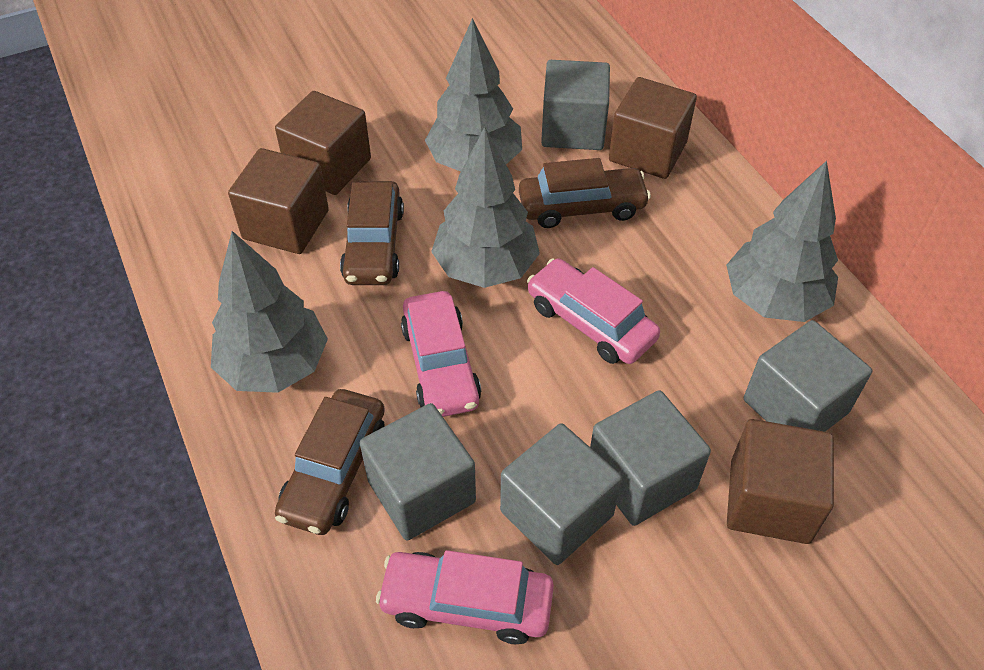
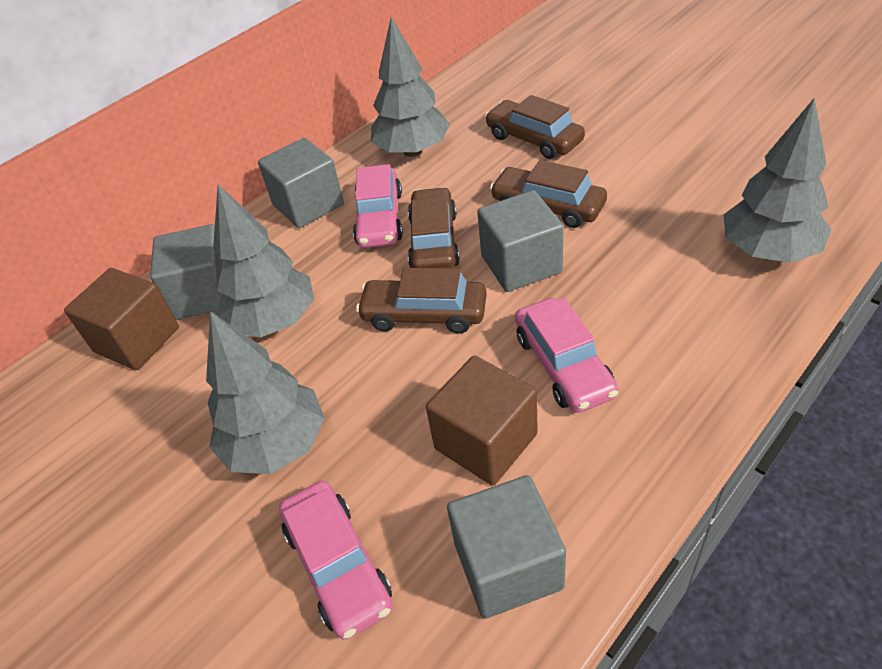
brown car: 3 -> 4
brown cube: 4 -> 2
grey cube: 5 -> 4

